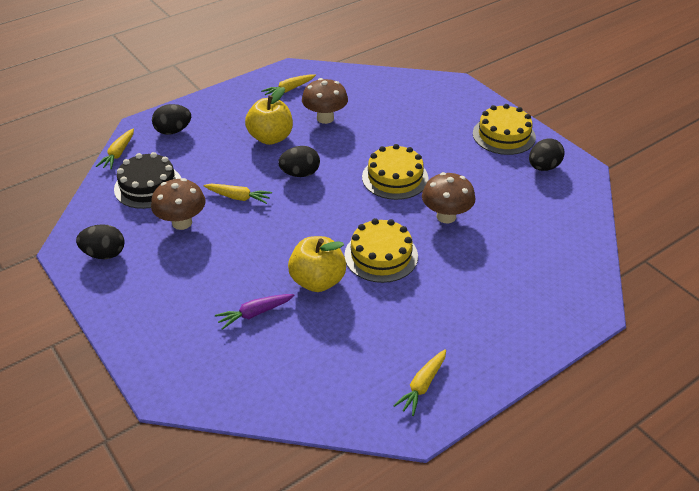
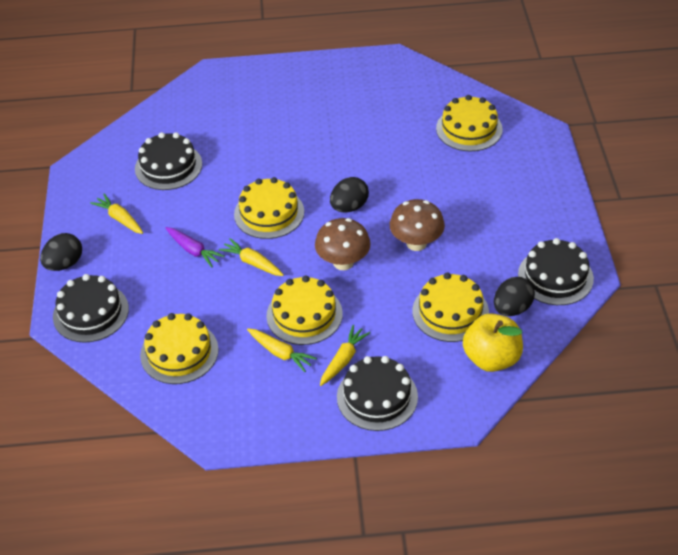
black cake: 1 -> 4
black egg: 4 -> 3
brown mushroom: 3 -> 2
yellow apple: 2 -> 1
yellow cake: 3 -> 5

